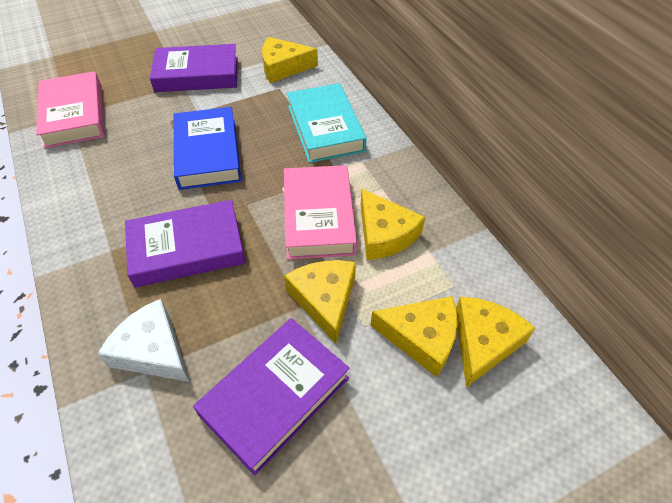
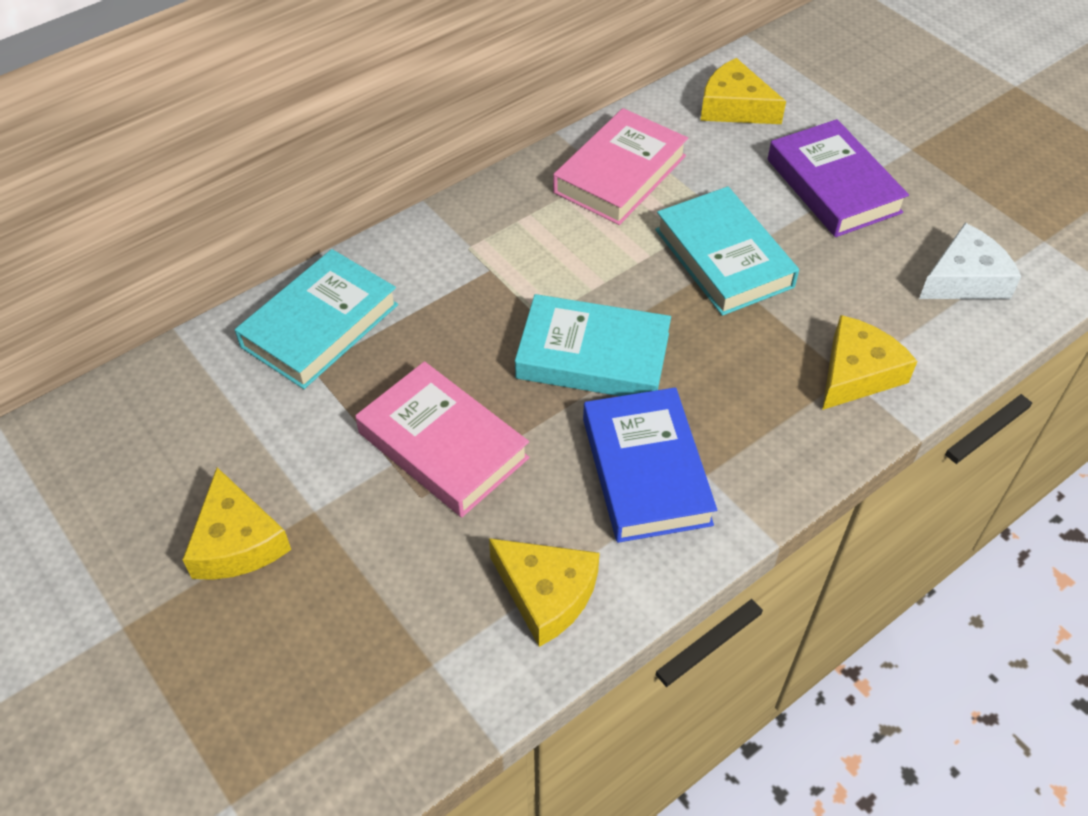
purple book: 3 -> 1
turquoise book: 1 -> 3
yellow cheese: 5 -> 4

